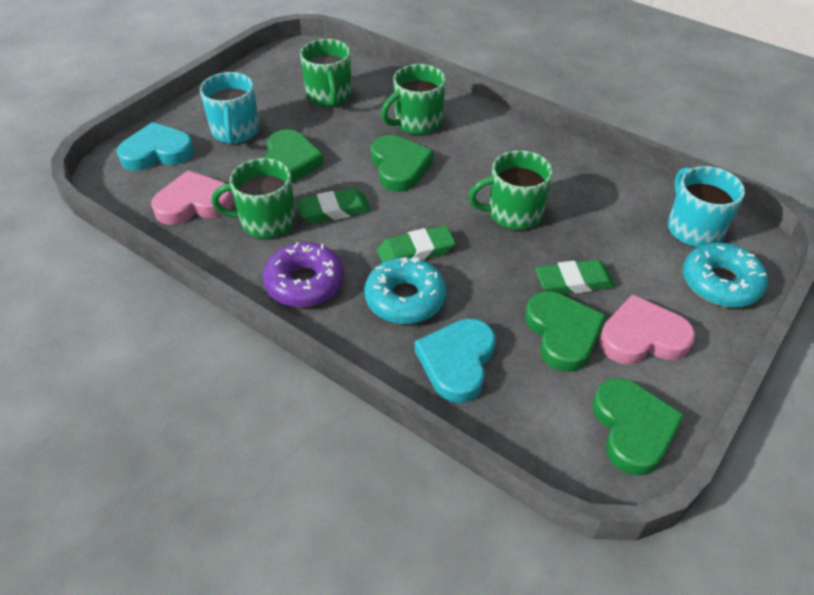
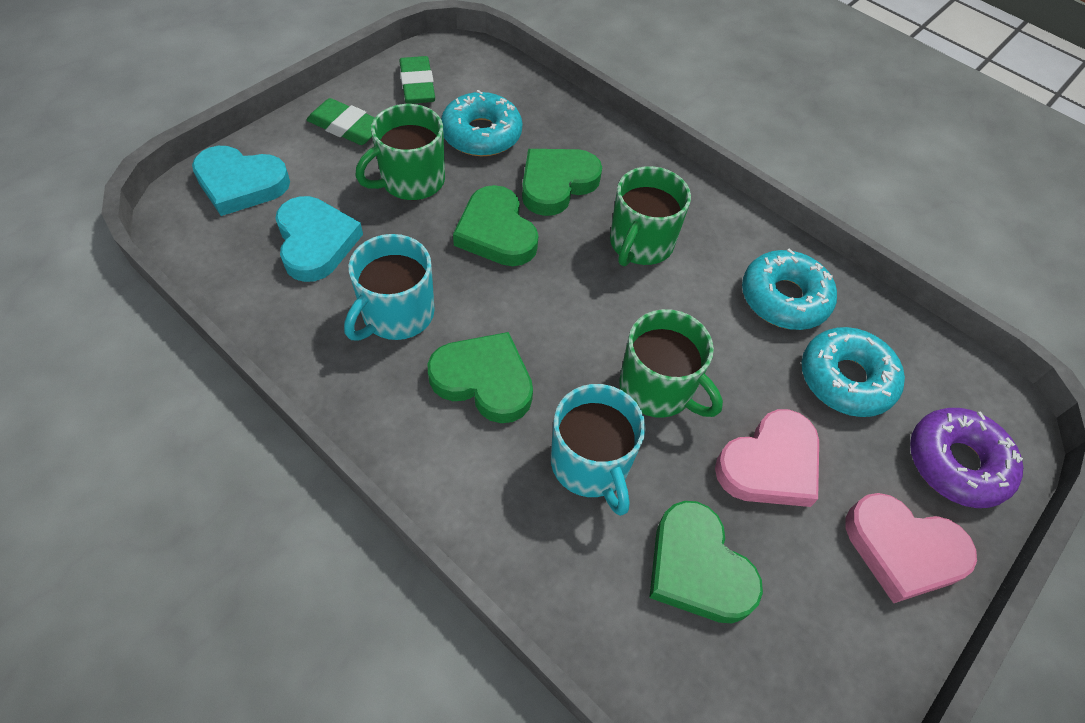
green eraser: 3 -> 2
green mug: 4 -> 3
turquoise donut: 2 -> 3

